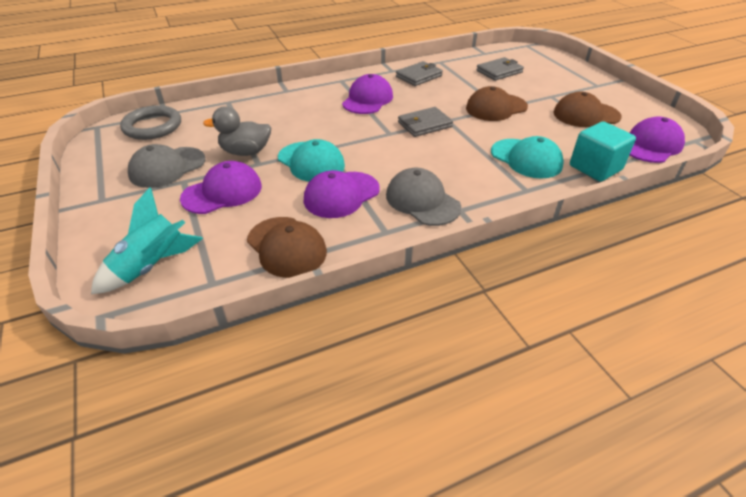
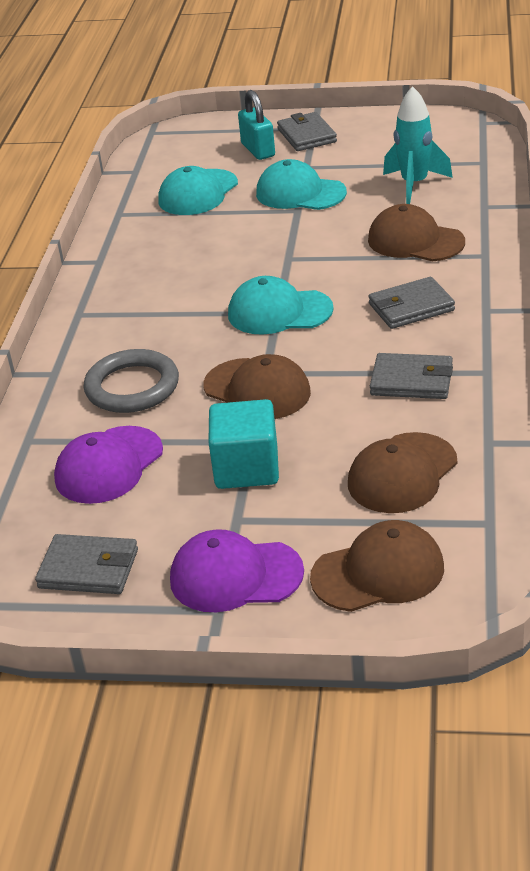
brown cap: 3 -> 4
grey cap: 2 -> 0
grey duck: 1 -> 0
grey wallet: 3 -> 4
purple cap: 4 -> 2
turquoise cap: 2 -> 3
turquoise padlock: 0 -> 1

